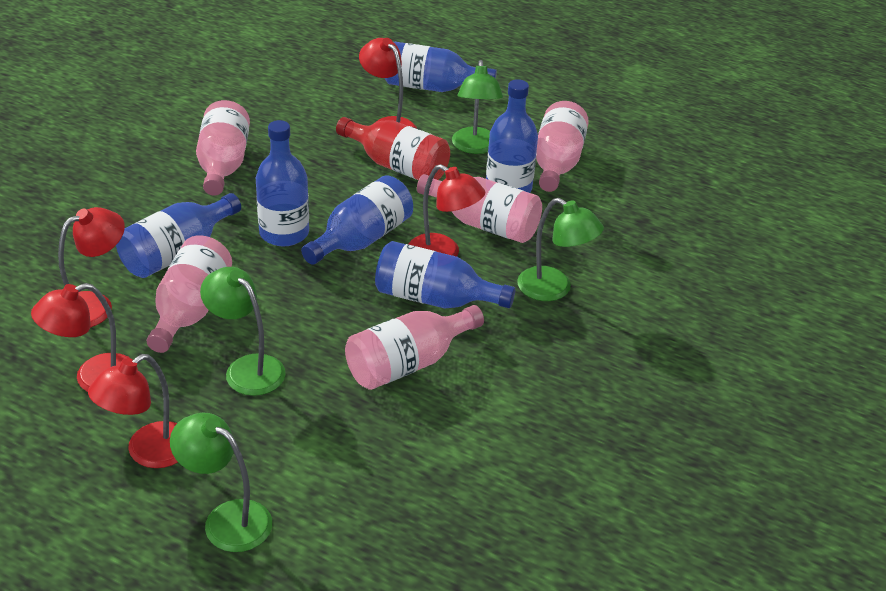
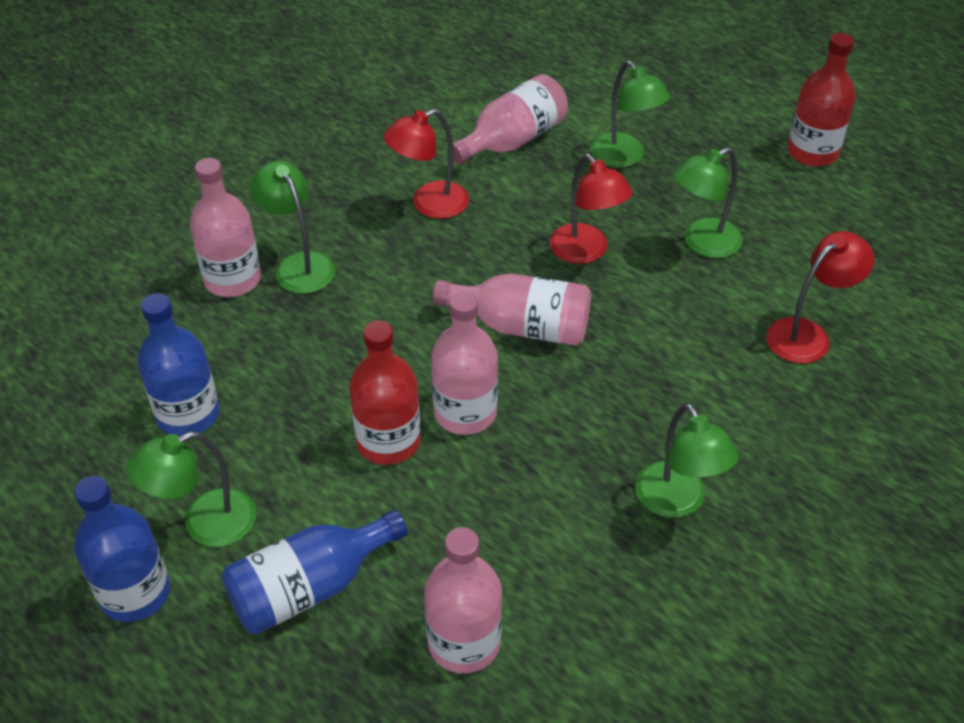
blue bottle: 6 -> 3
green lamp: 4 -> 5
red bottle: 1 -> 2
red lamp: 5 -> 3

